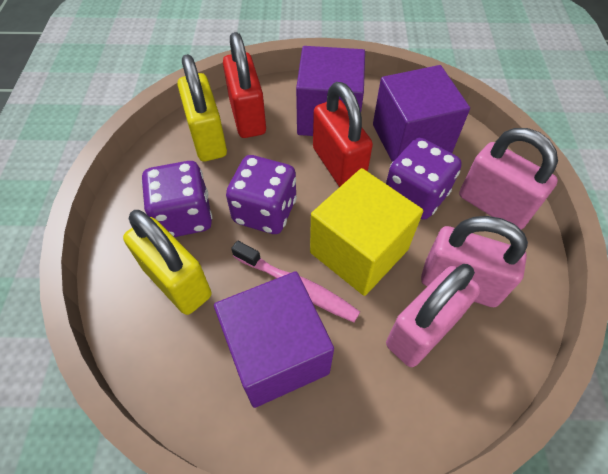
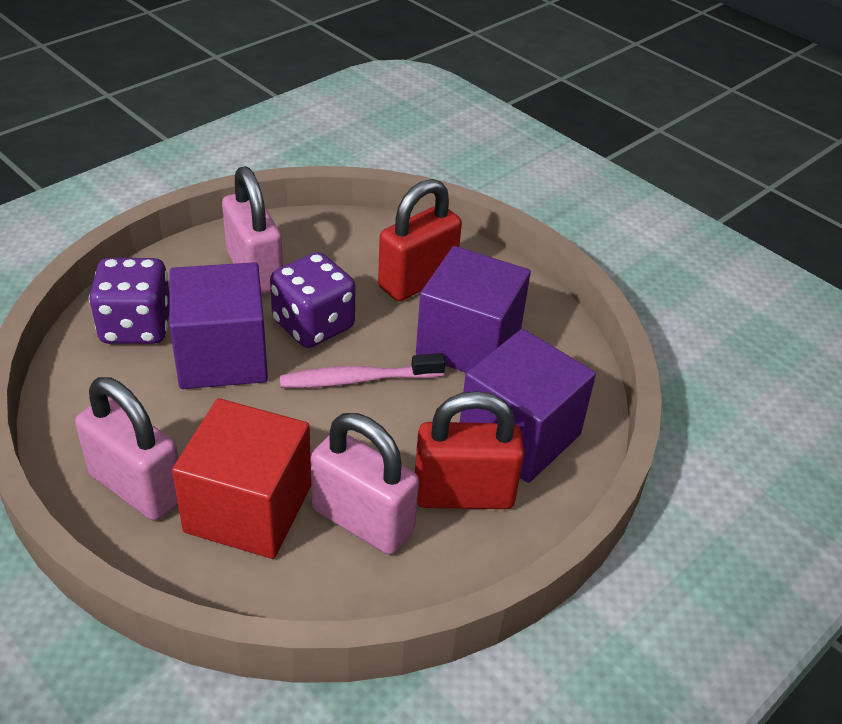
purple dice: 3 -> 2
red cube: 0 -> 1
yellow cube: 1 -> 0
yellow padlock: 2 -> 0

